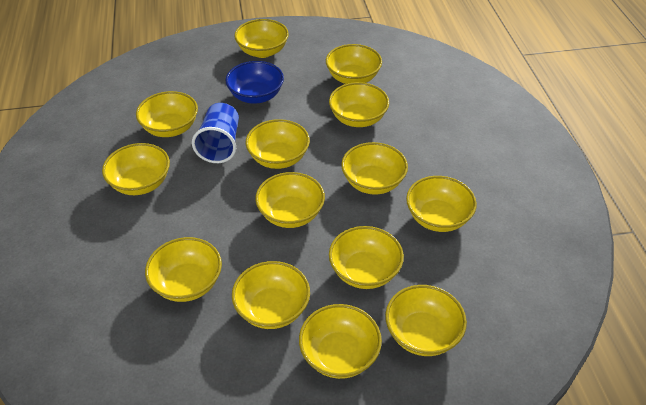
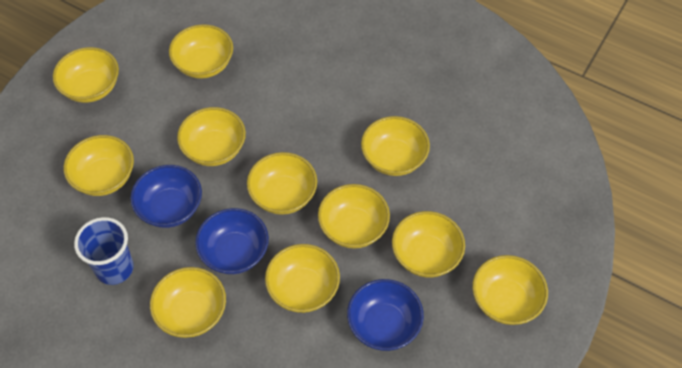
blue bowl: 1 -> 3
yellow bowl: 14 -> 11

